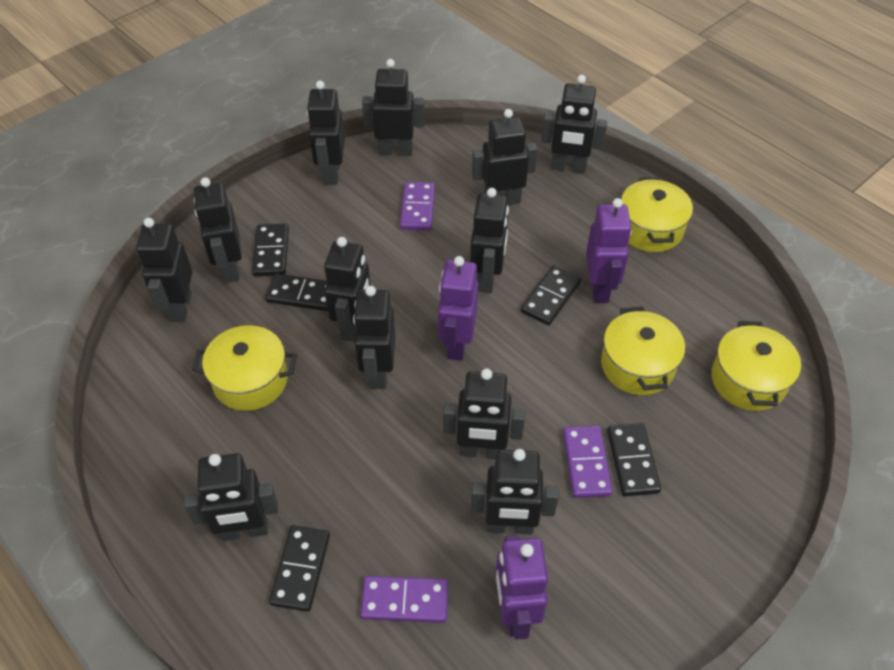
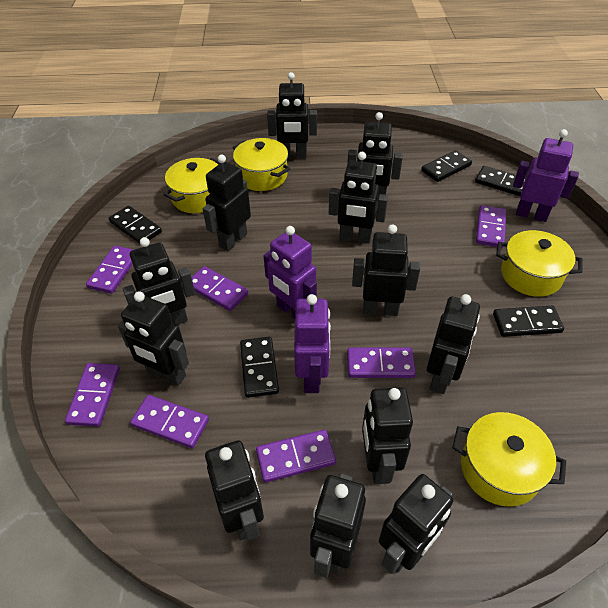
purple domino: 3 -> 7

